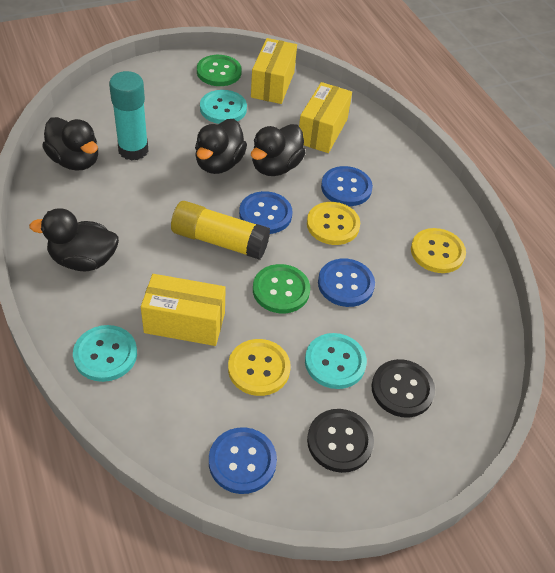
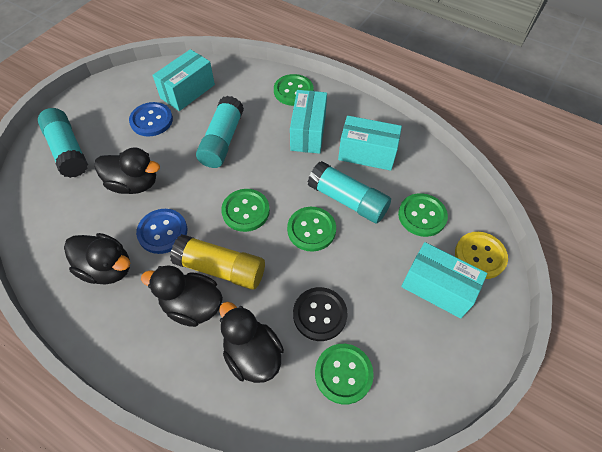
black button: 2 -> 1
blue button: 4 -> 2
green button: 2 -> 5
turquoise box: 0 -> 4
turquoise button: 3 -> 0
turquoise glue stick: 1 -> 3
yellow box: 3 -> 0
yellow button: 3 -> 1

